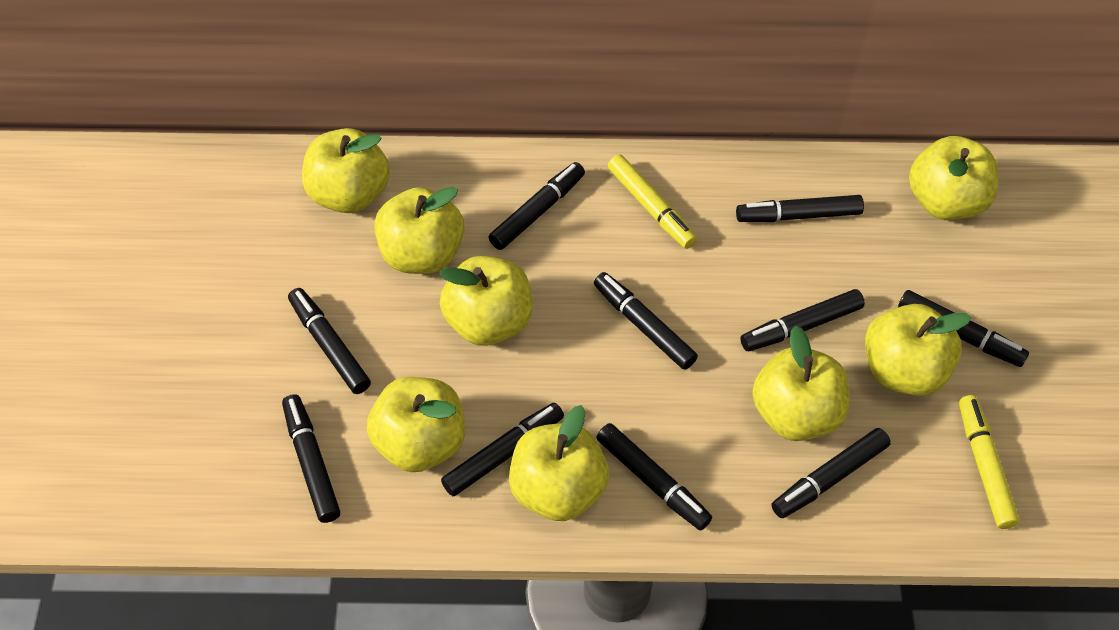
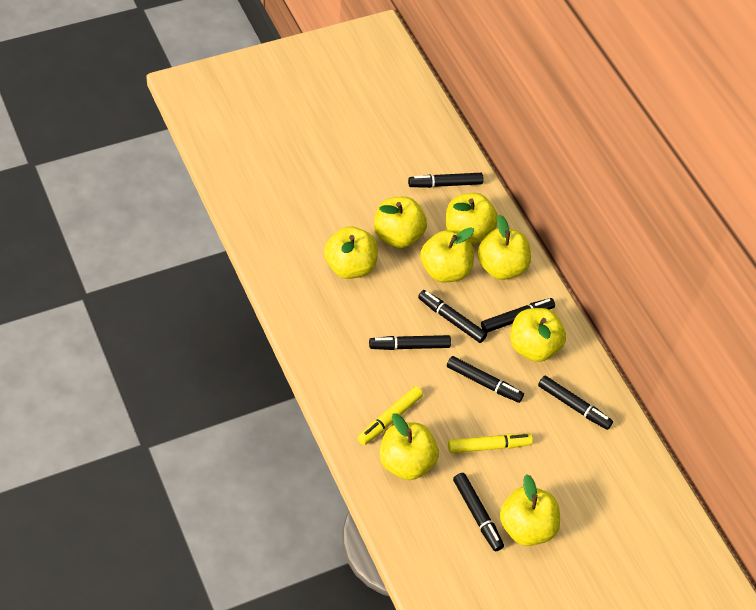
black marker: 10 -> 7

